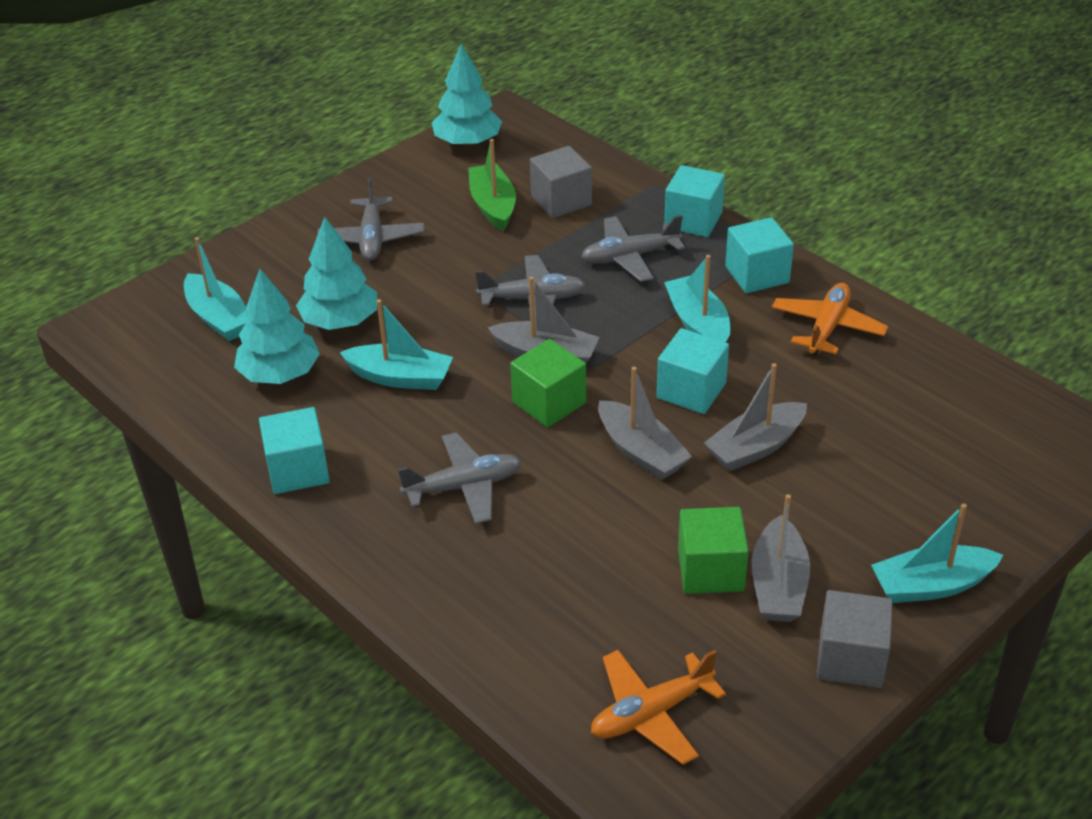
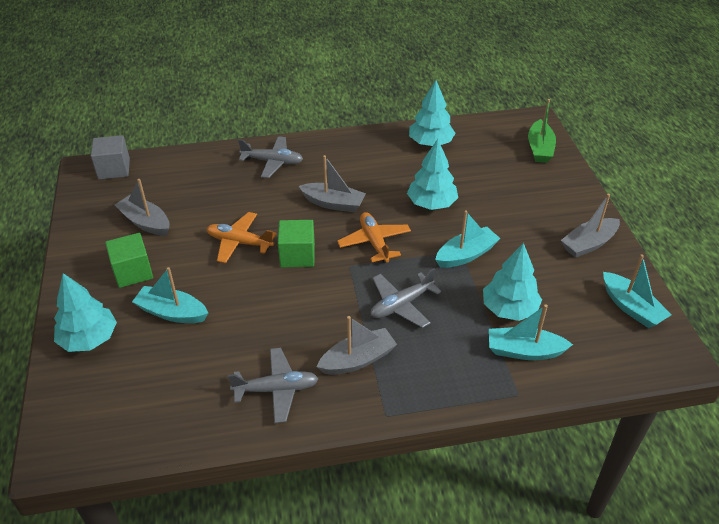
grey cube: 2 -> 1
grey plane: 4 -> 3
turquoise cube: 4 -> 0
turquoise tree: 3 -> 4

